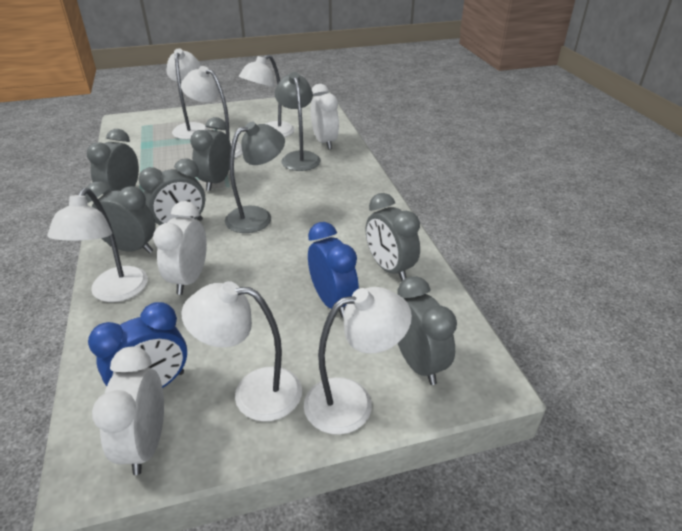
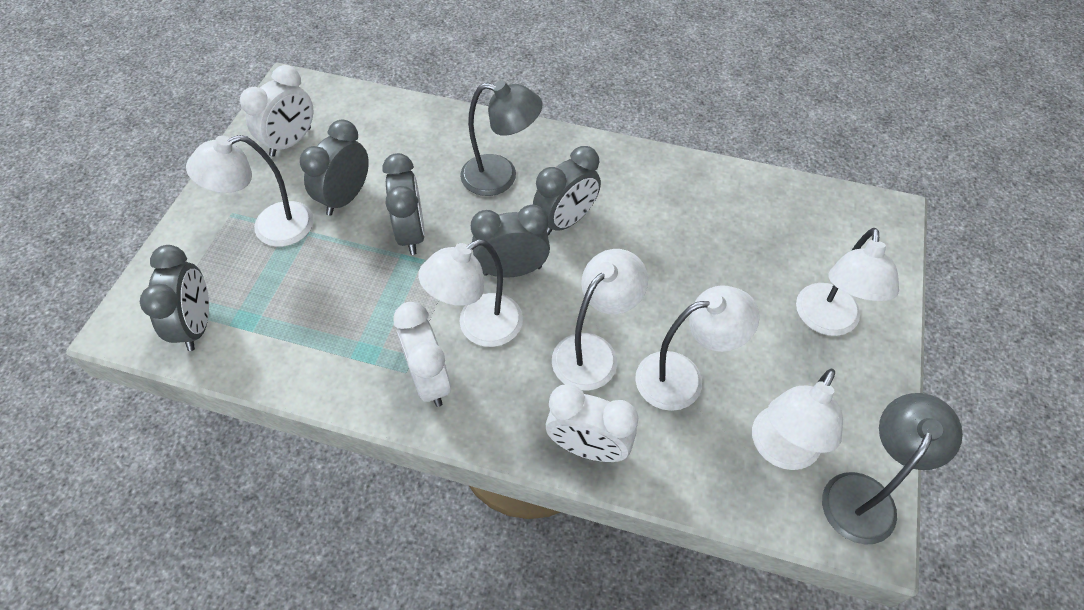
blue clock: 2 -> 0
grey clock: 6 -> 5

